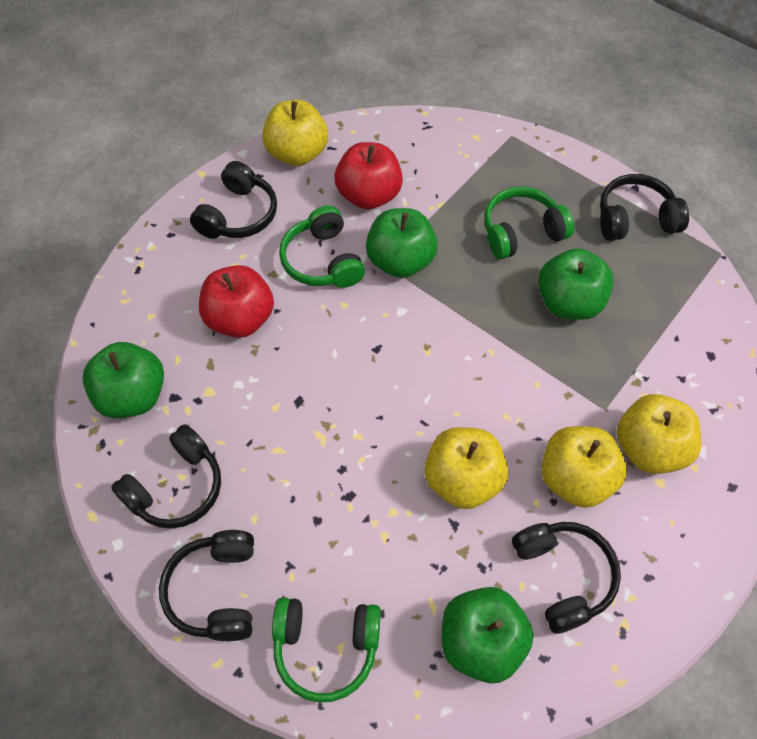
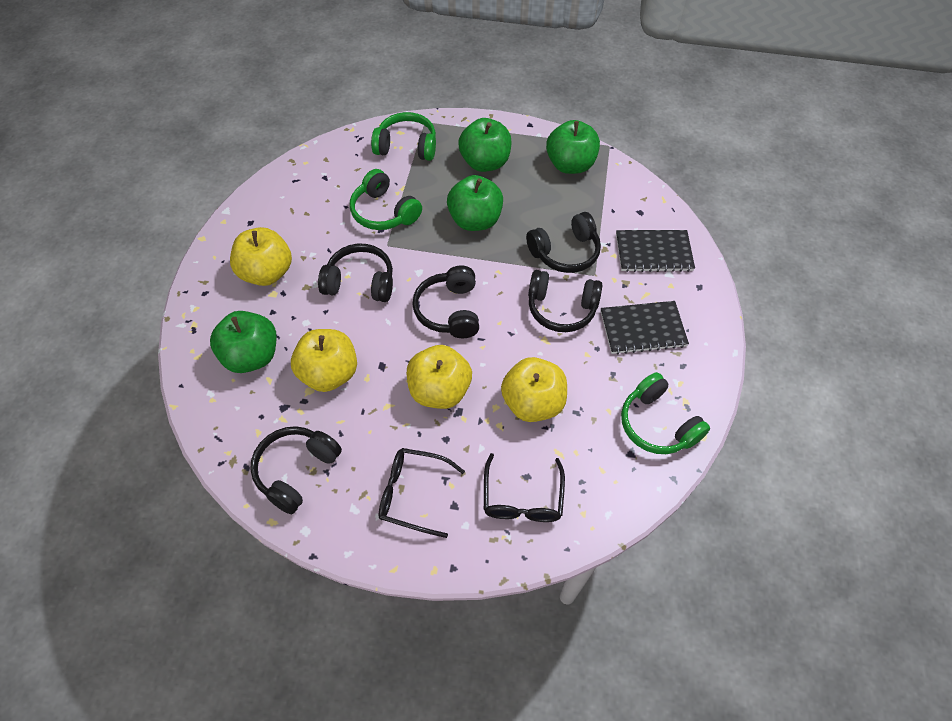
black glasses: 0 -> 2
black notebook: 0 -> 2
red apple: 2 -> 0

